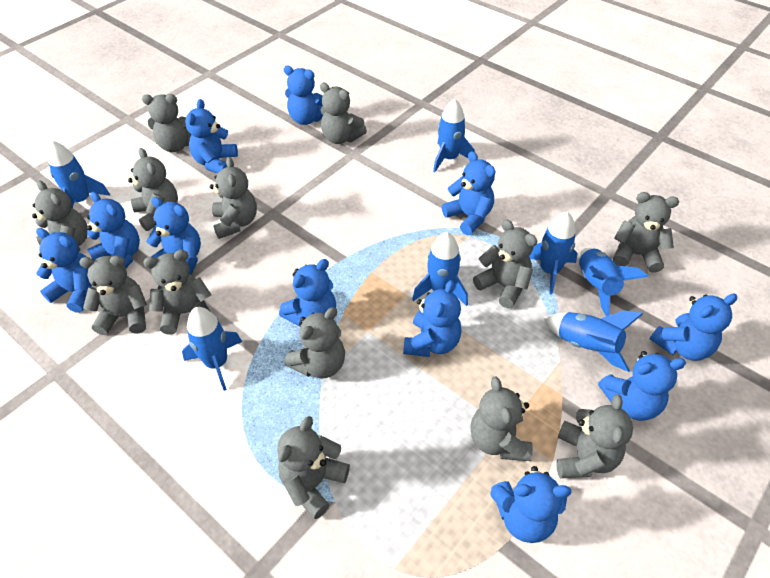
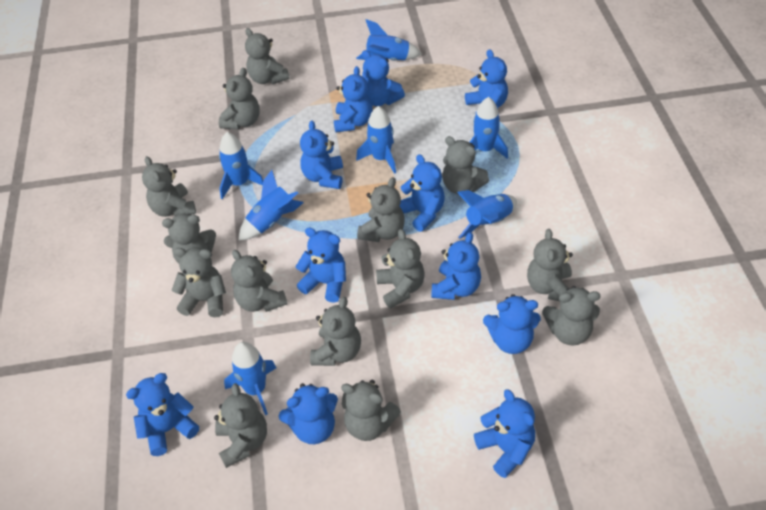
grey teddy bear: 13 -> 14

